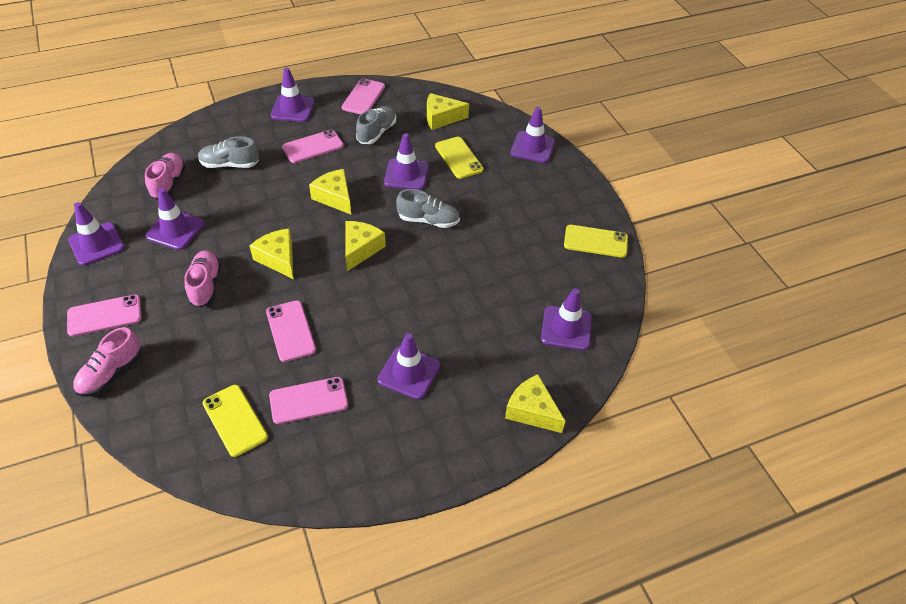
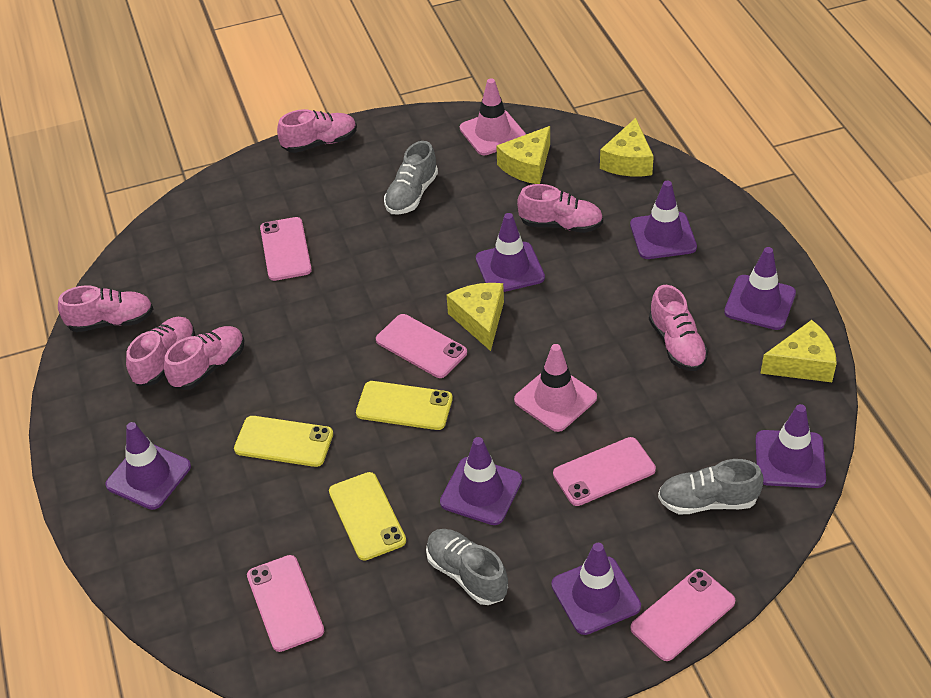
pink shoe: 3 -> 6
pink traffic cone: 0 -> 2
yellow cheese: 5 -> 4

